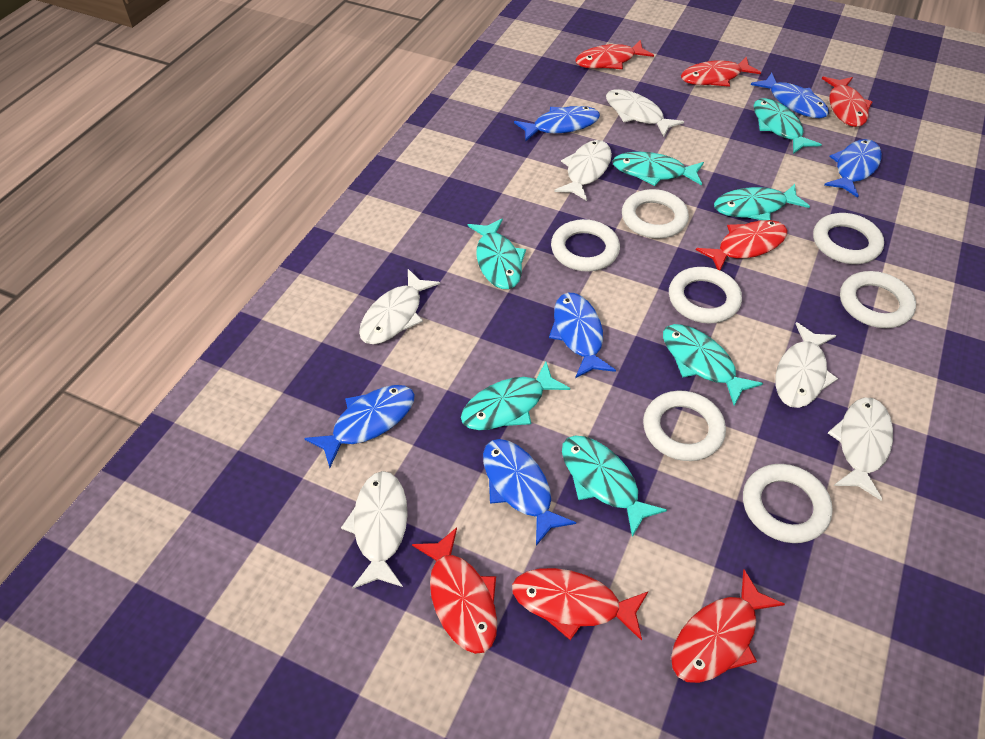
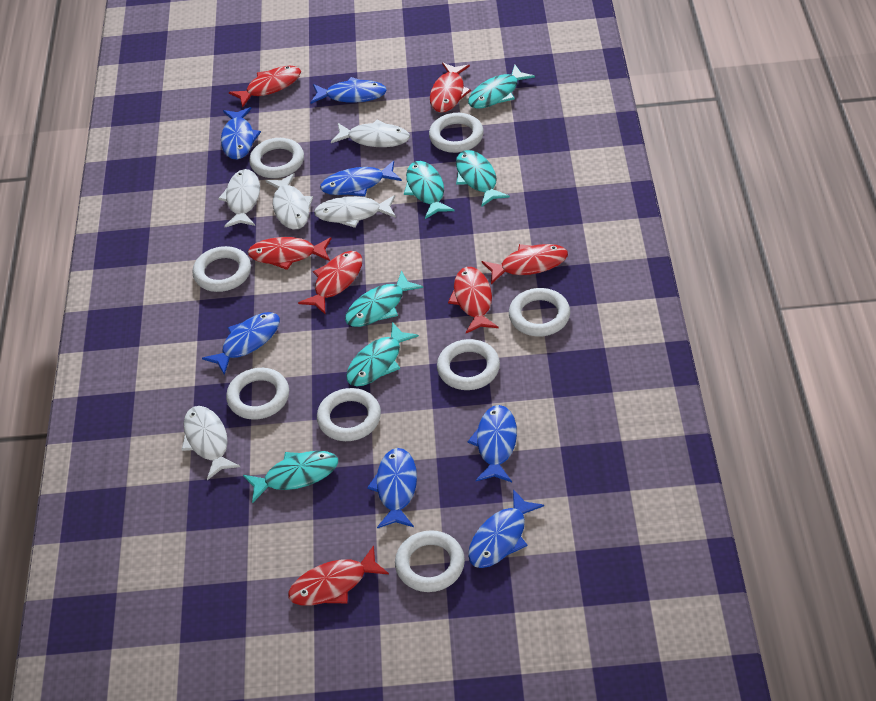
blue fish: 6 -> 7
turquoise fish: 7 -> 6
white fish: 6 -> 5
white ring: 7 -> 8

